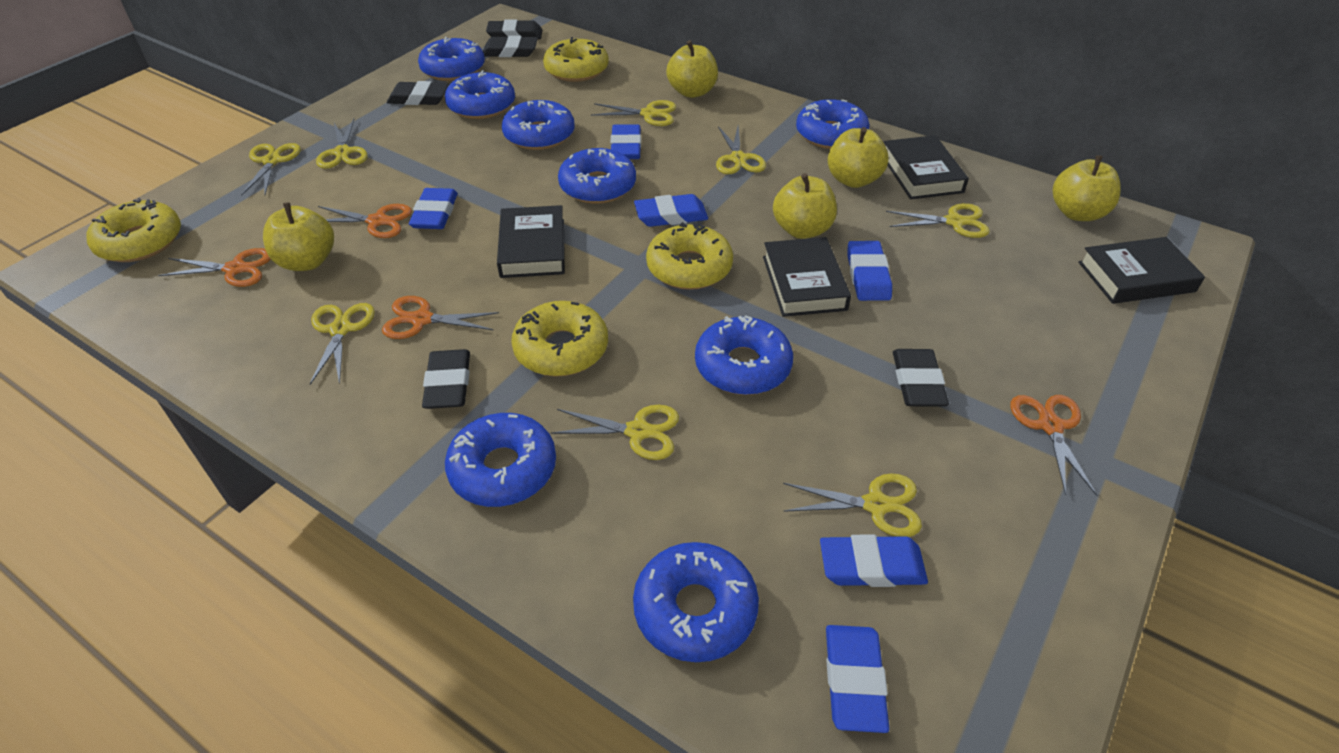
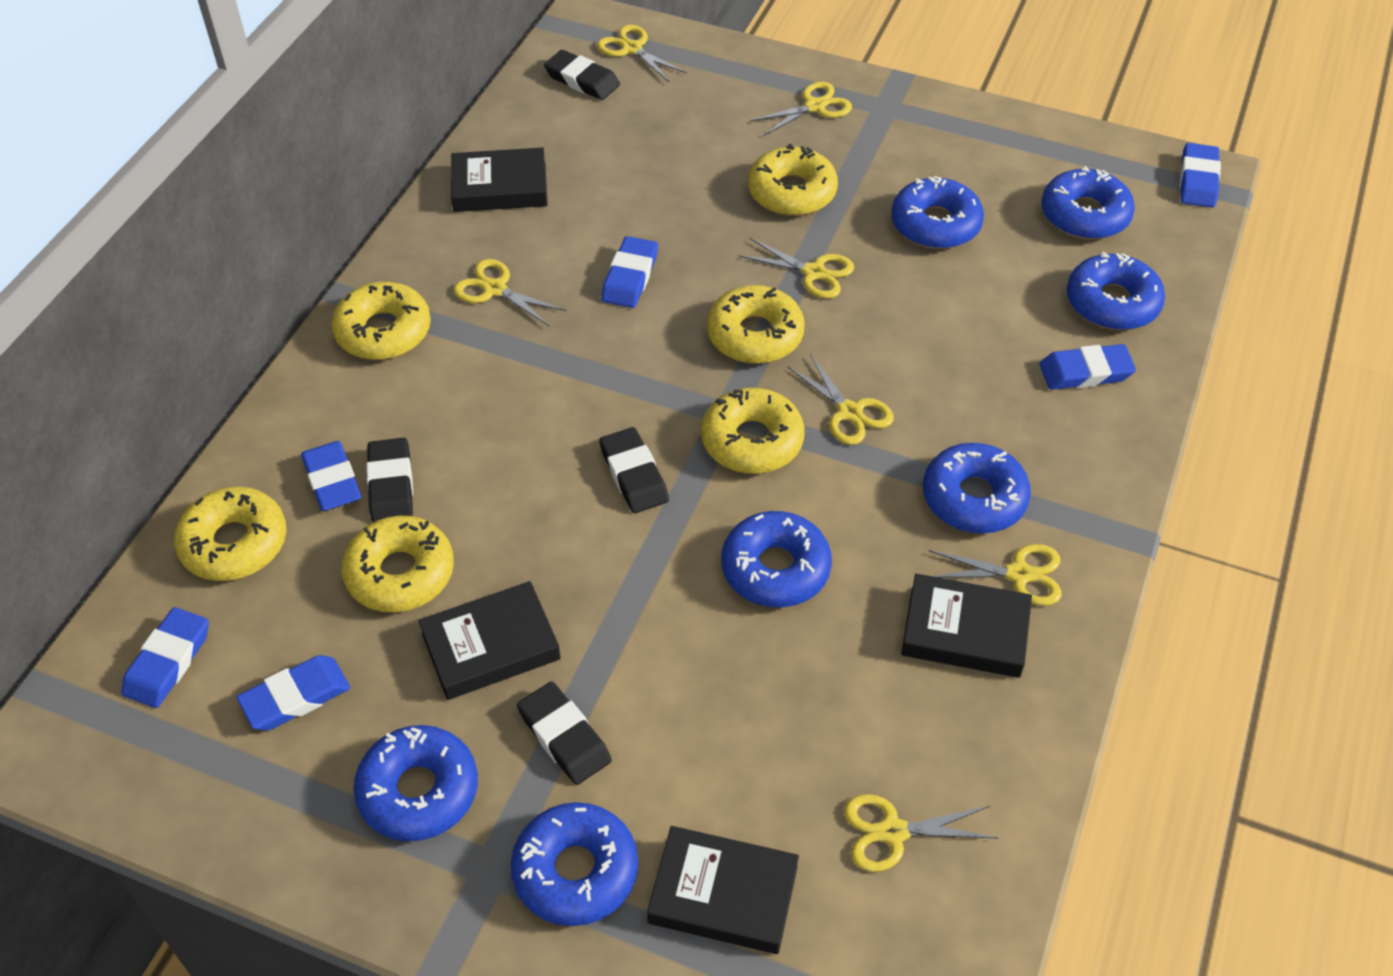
black eraser: 5 -> 4
blue donut: 8 -> 7
orange scissors: 4 -> 0
yellow apple: 5 -> 0
yellow donut: 4 -> 6
yellow scissors: 8 -> 7

